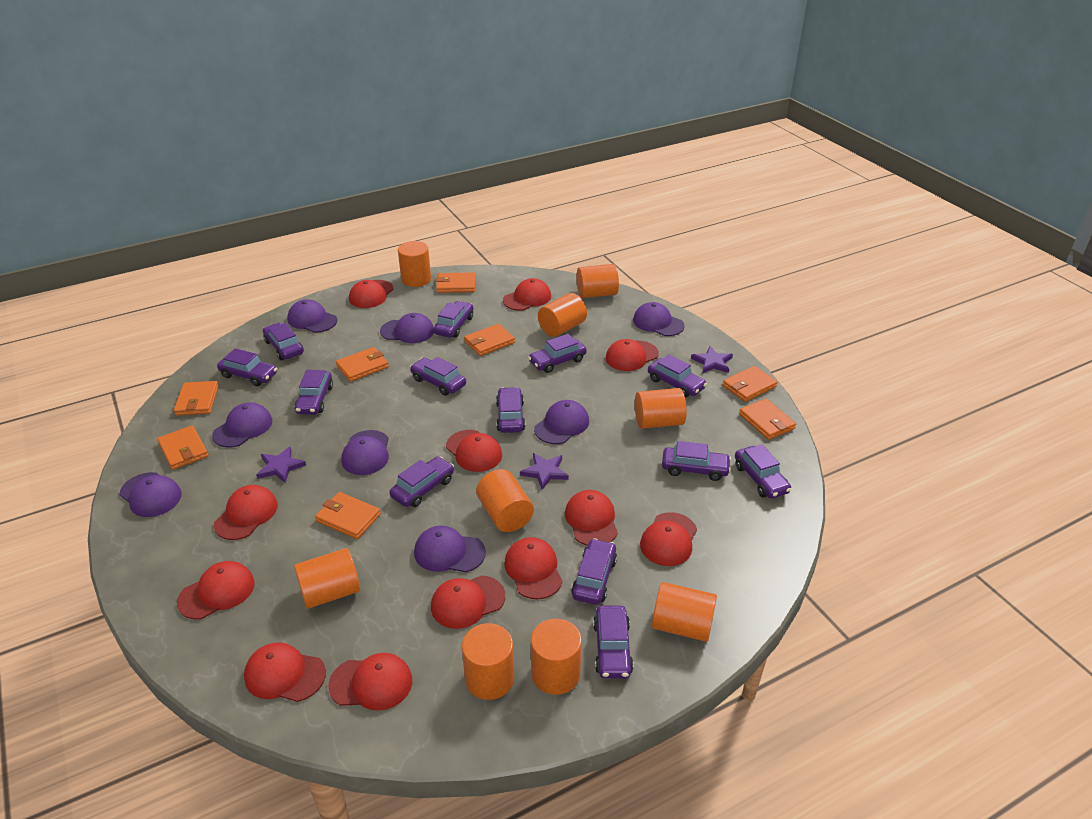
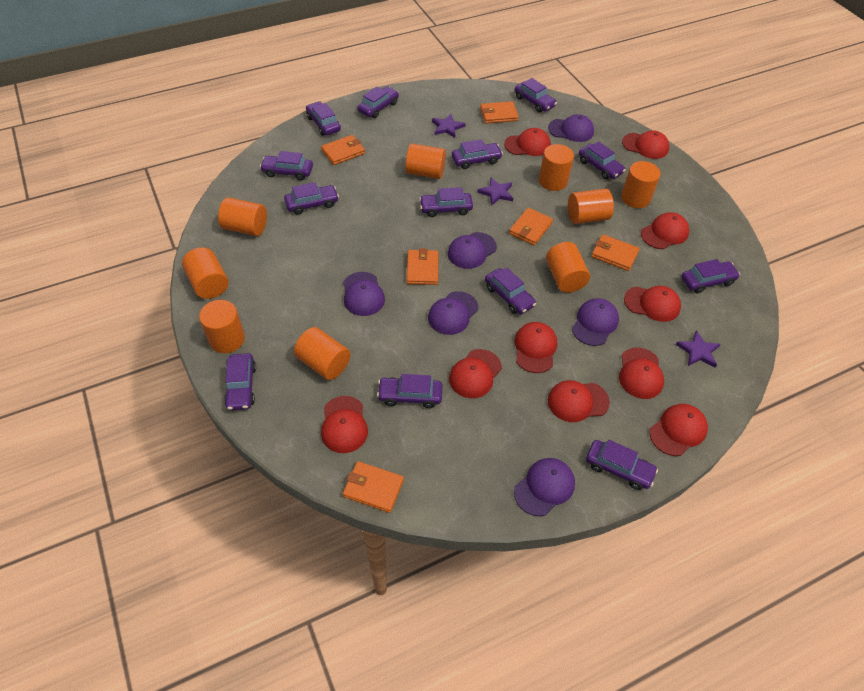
orange wallet: 8 -> 6
purple cap: 8 -> 6
red cap: 12 -> 10

